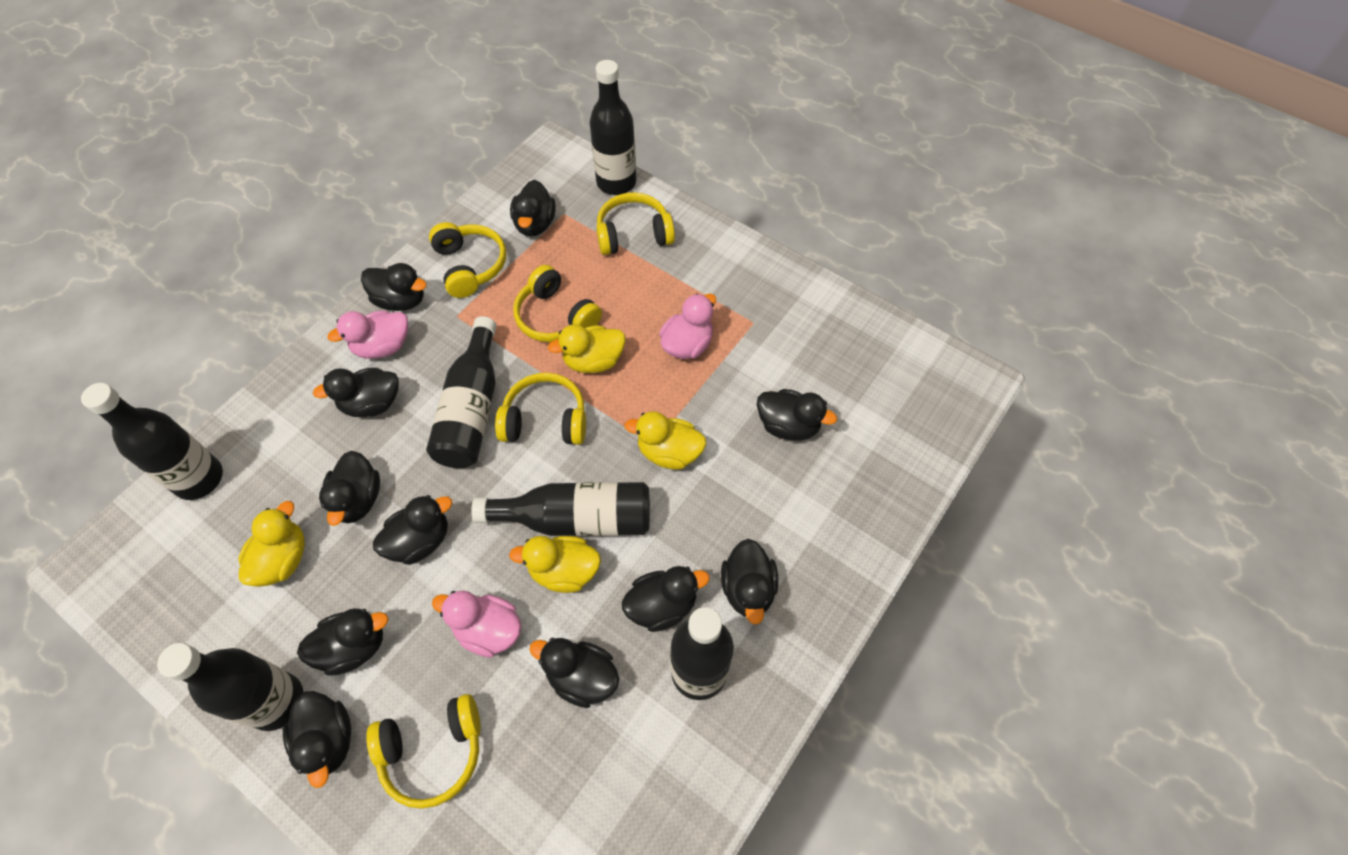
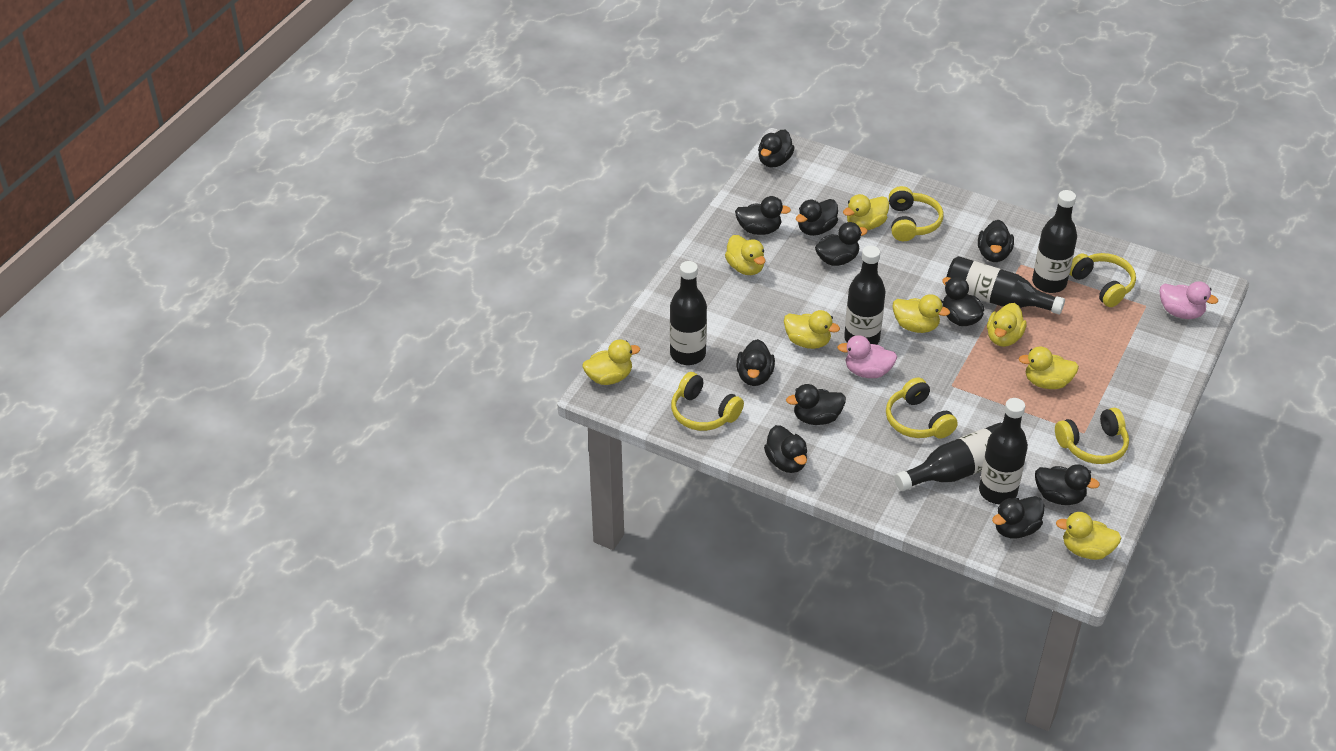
pink duck: 3 -> 2
yellow duck: 4 -> 8

